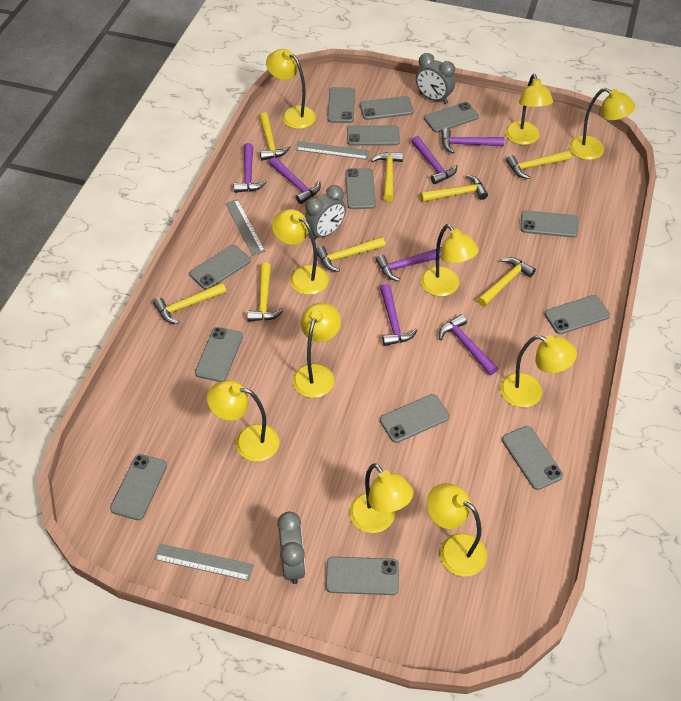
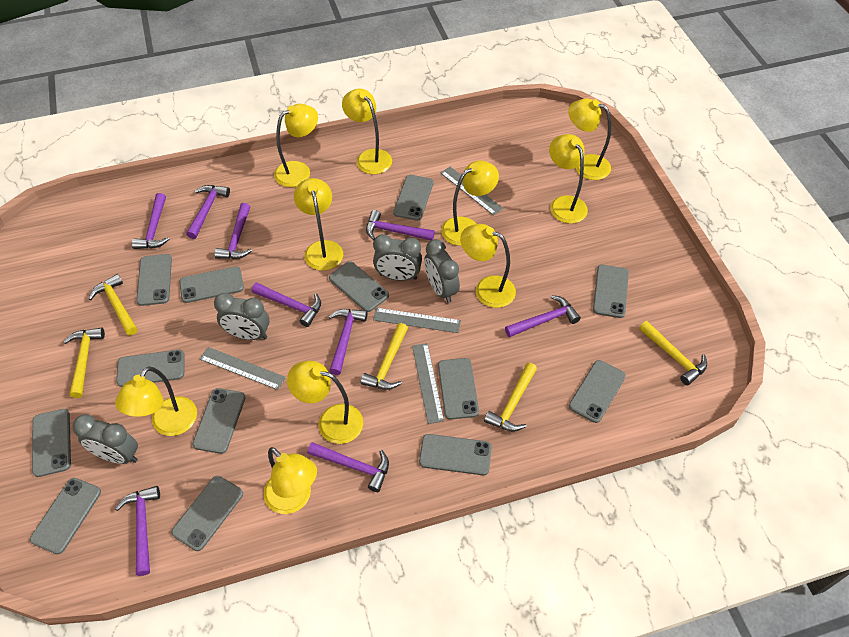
grey clock: 3 -> 4
grey ruler: 3 -> 4
purple hammer: 7 -> 9
yellow hammer: 8 -> 5

